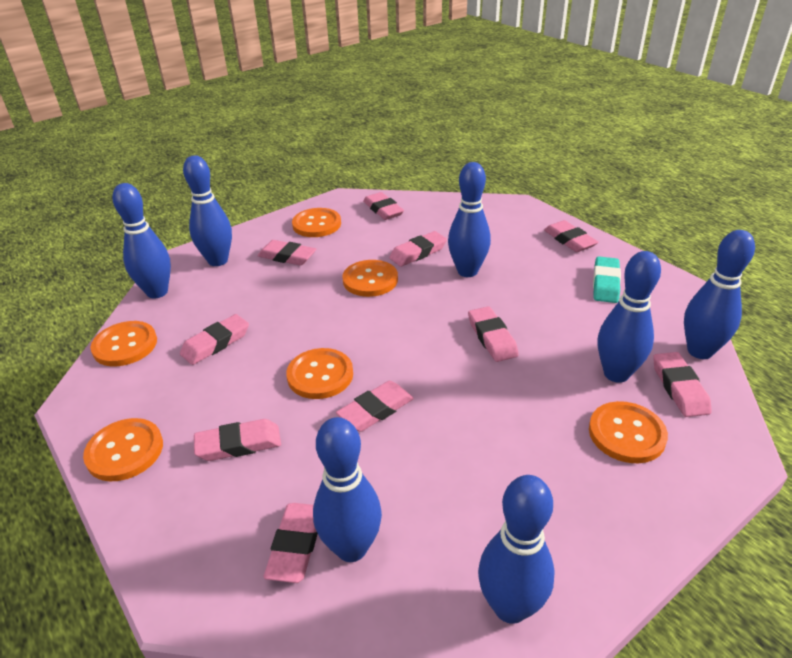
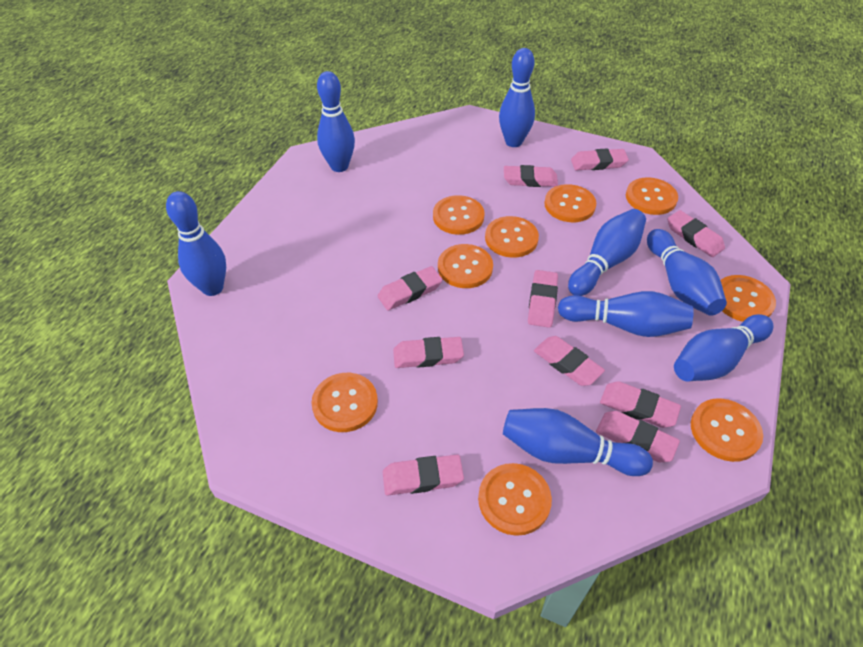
blue bowling pin: 7 -> 8
orange button: 6 -> 9
turquoise eraser: 1 -> 0

